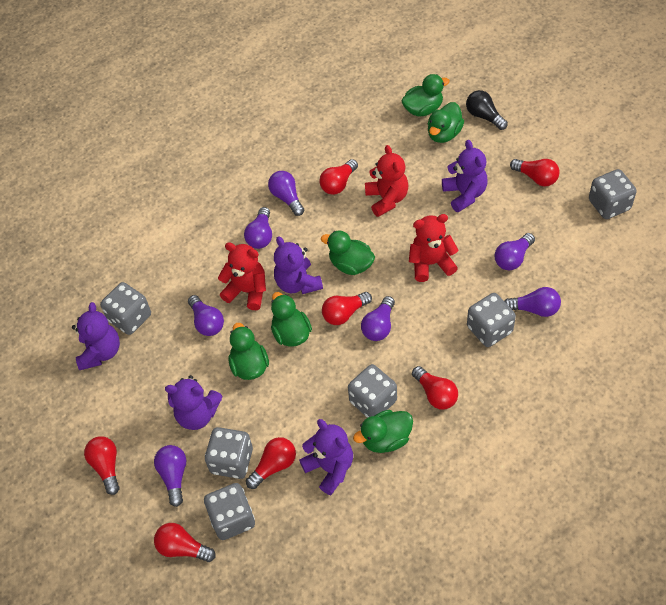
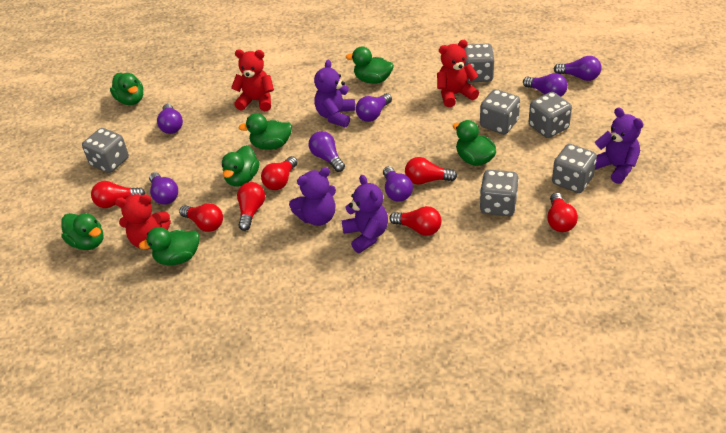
black light bulb: 1 -> 0
green duck: 6 -> 7
purple teddy bear: 5 -> 4

